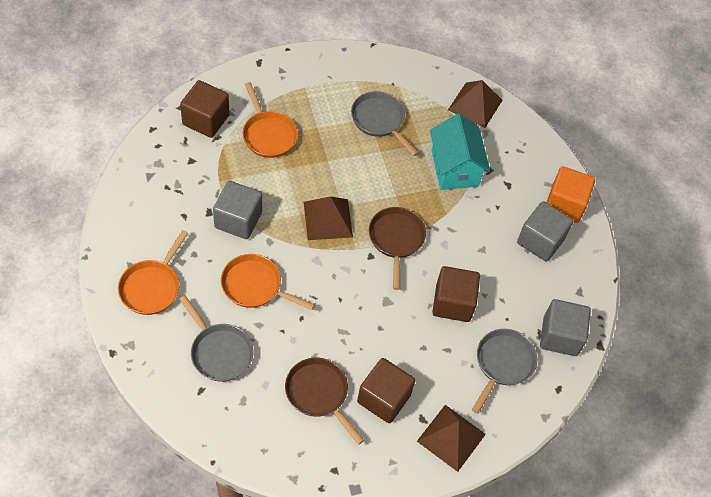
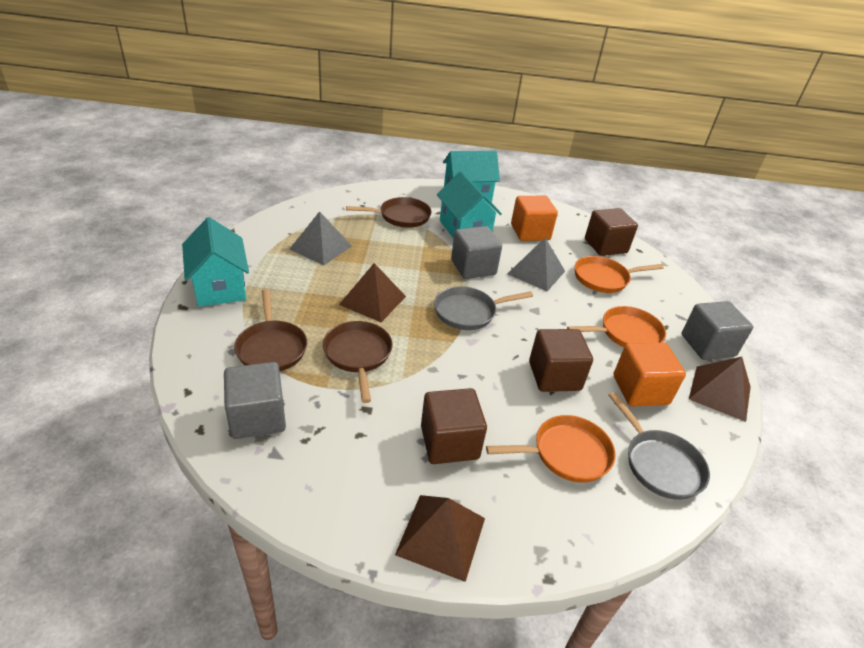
brown pan: 2 -> 3
grey pan: 3 -> 2
grey pyramid: 0 -> 2
orange cube: 1 -> 2
turquoise house: 1 -> 3

